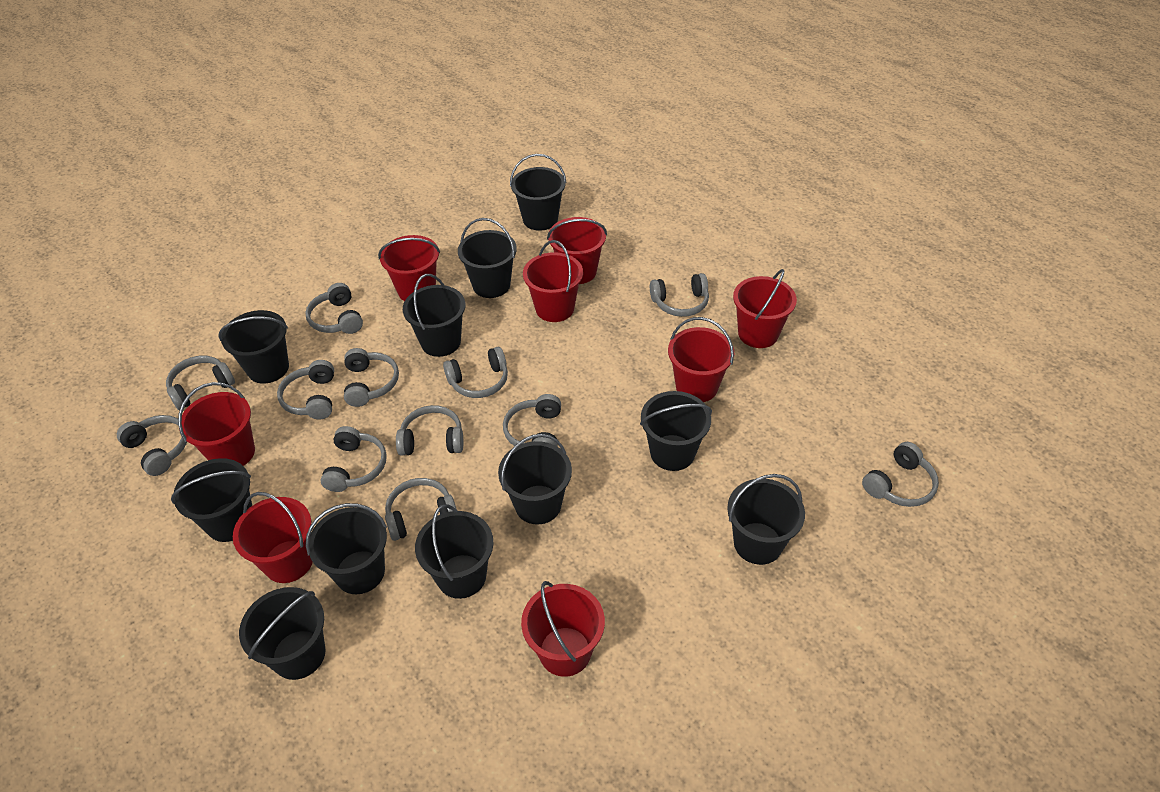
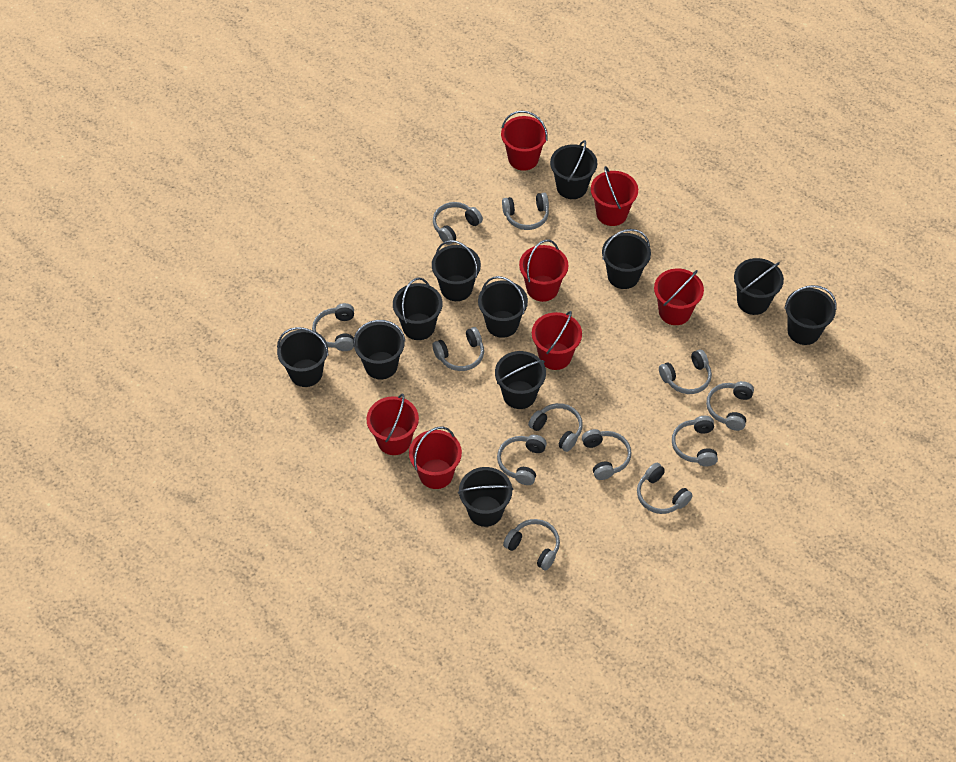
red bucket: 8 -> 7

